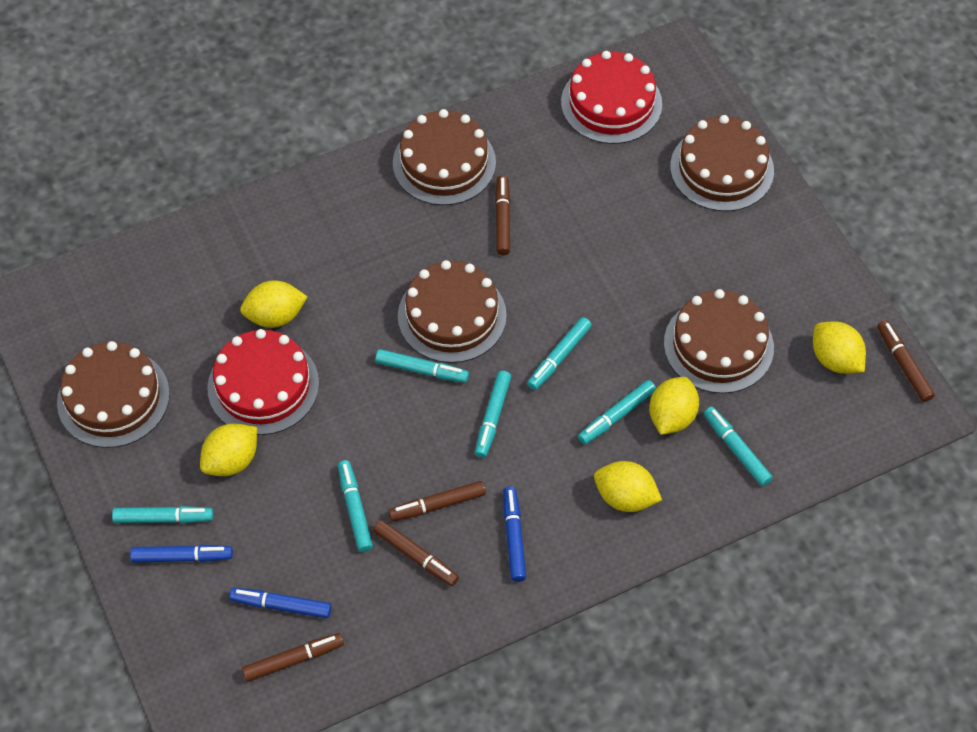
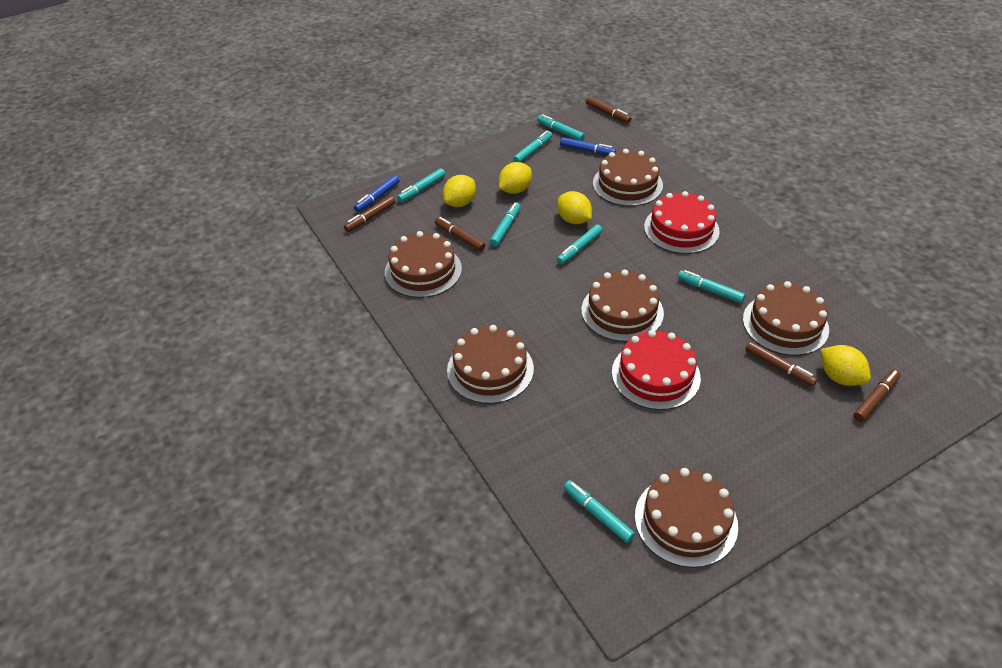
blue marker: 3 -> 2
brown cake: 5 -> 6
yellow lemon: 5 -> 4

